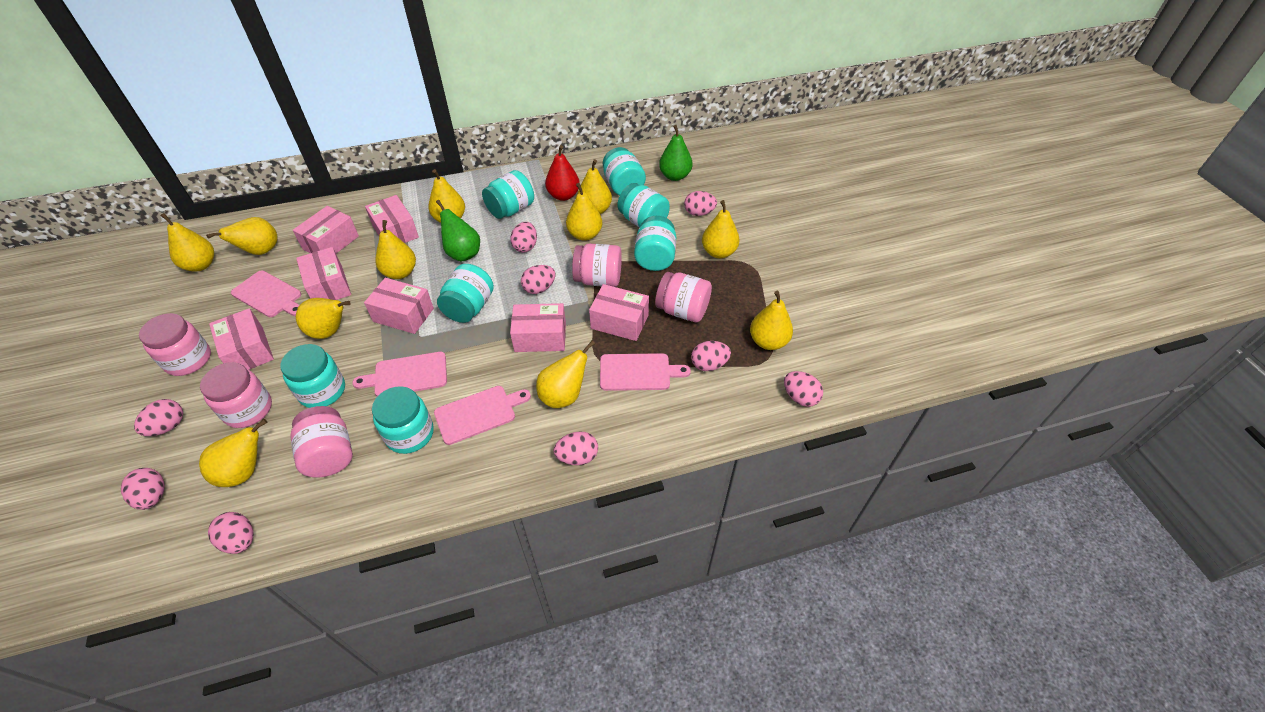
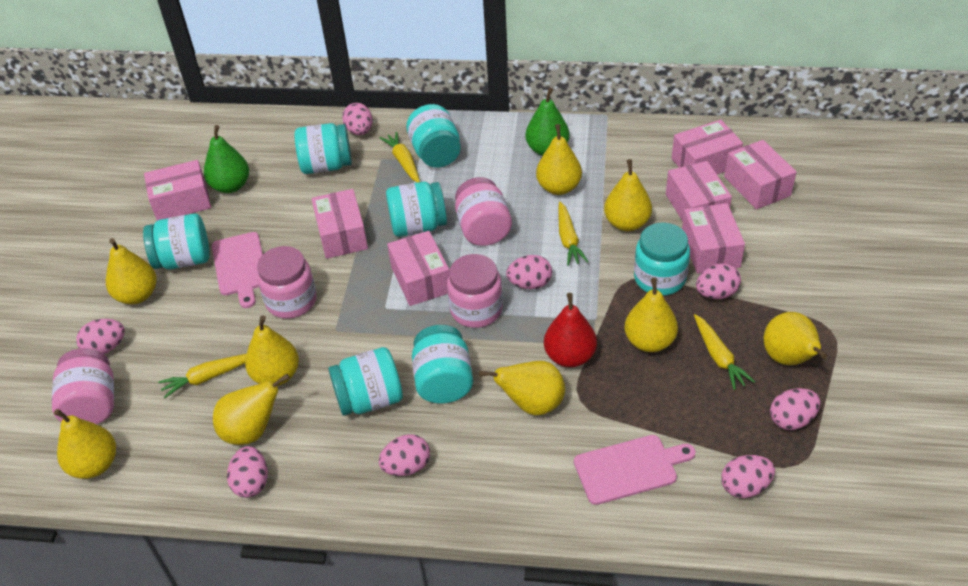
pink cutting board: 4 -> 2
pink egg: 9 -> 8
pink jar: 5 -> 4
yellow carrot: 0 -> 4
yellow pear: 11 -> 9

